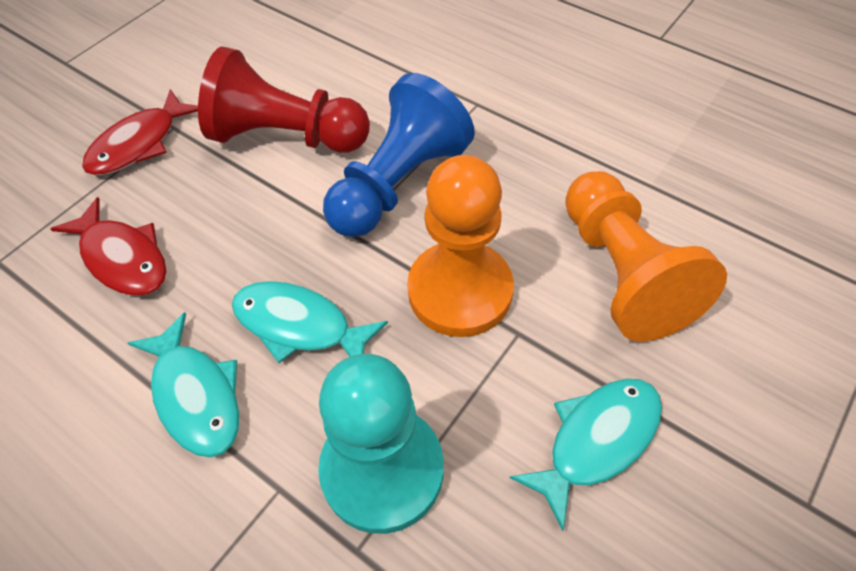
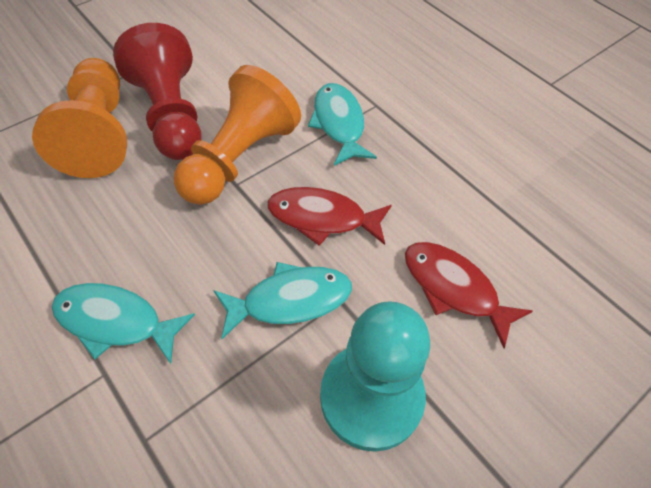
blue pawn: 1 -> 0

